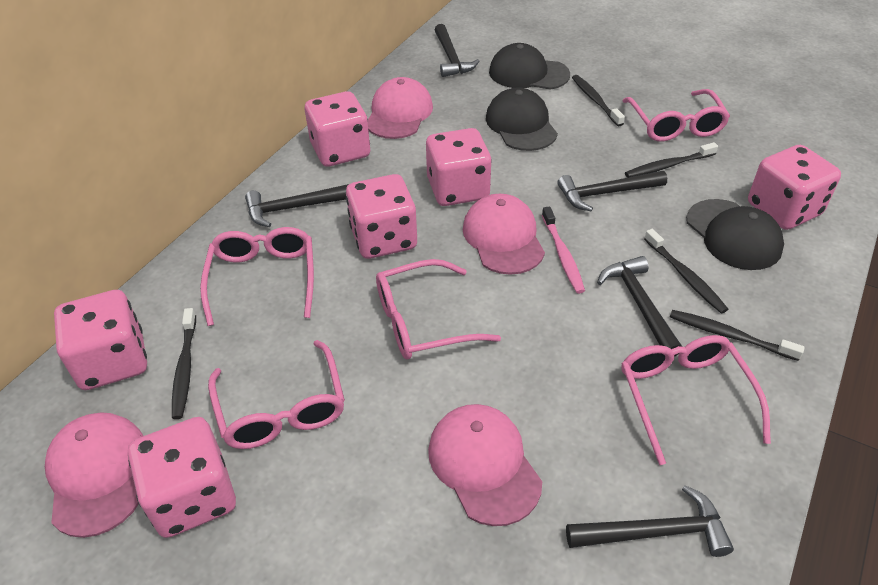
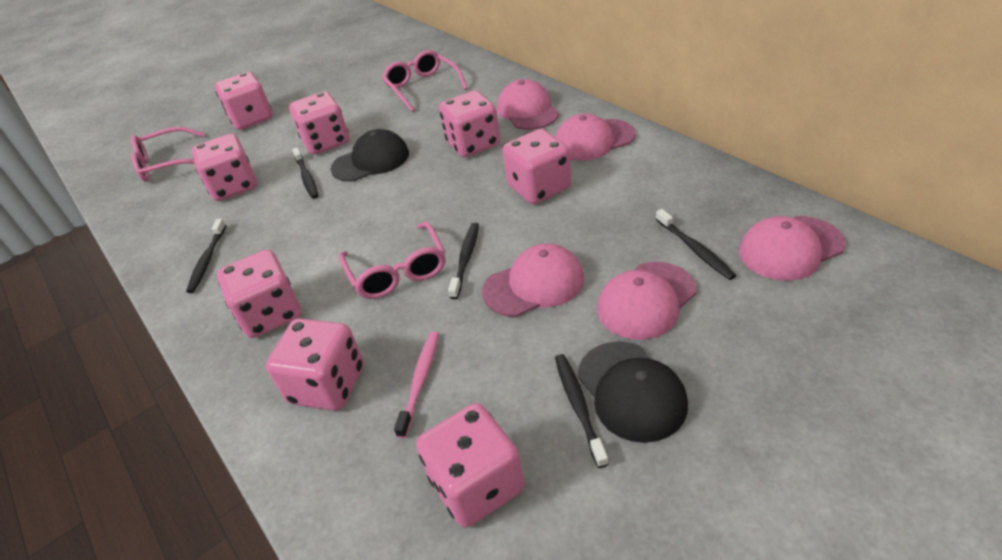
black cap: 3 -> 2
black hammer: 5 -> 0
pink cap: 4 -> 5
pink dice: 6 -> 8
pink glasses: 5 -> 3

